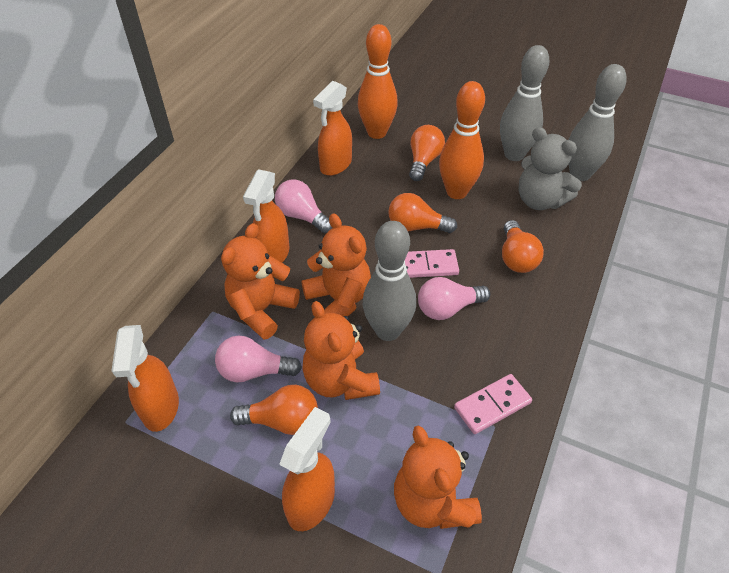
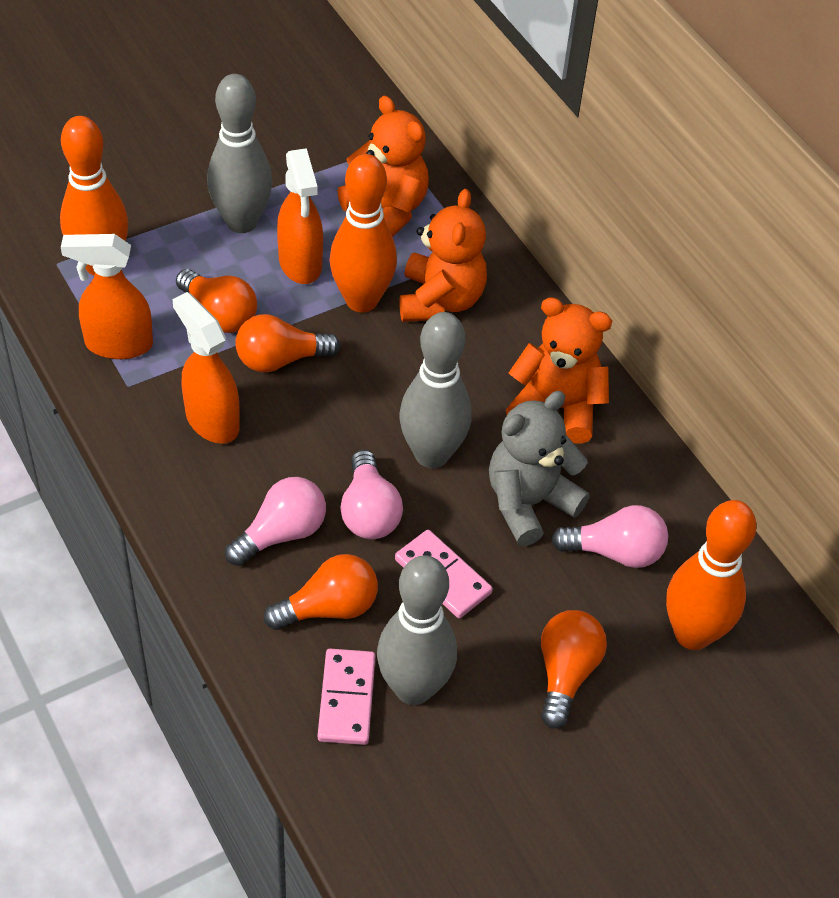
orange bowling pin: 2 -> 3
orange spray bottle: 4 -> 3
orange teddy bear: 4 -> 3

